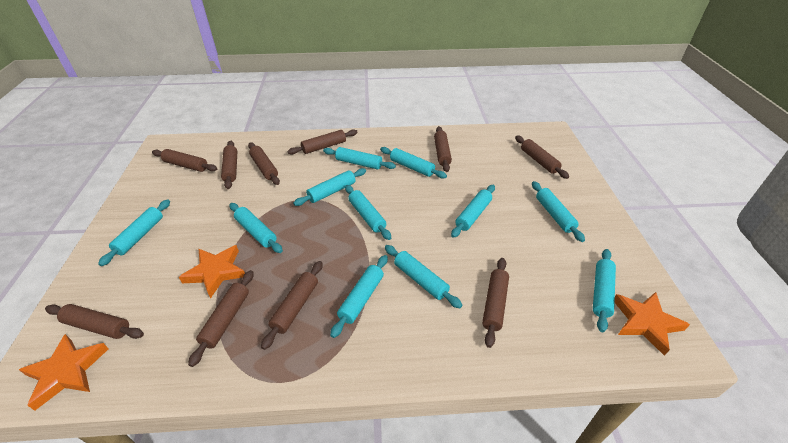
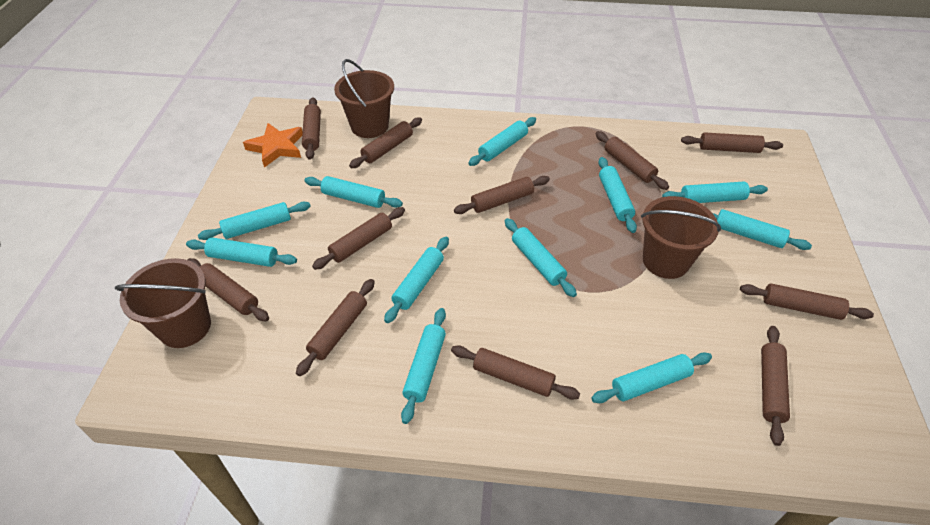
brown bucket: 0 -> 3
brown rolling pin: 10 -> 11
orange star: 3 -> 1

